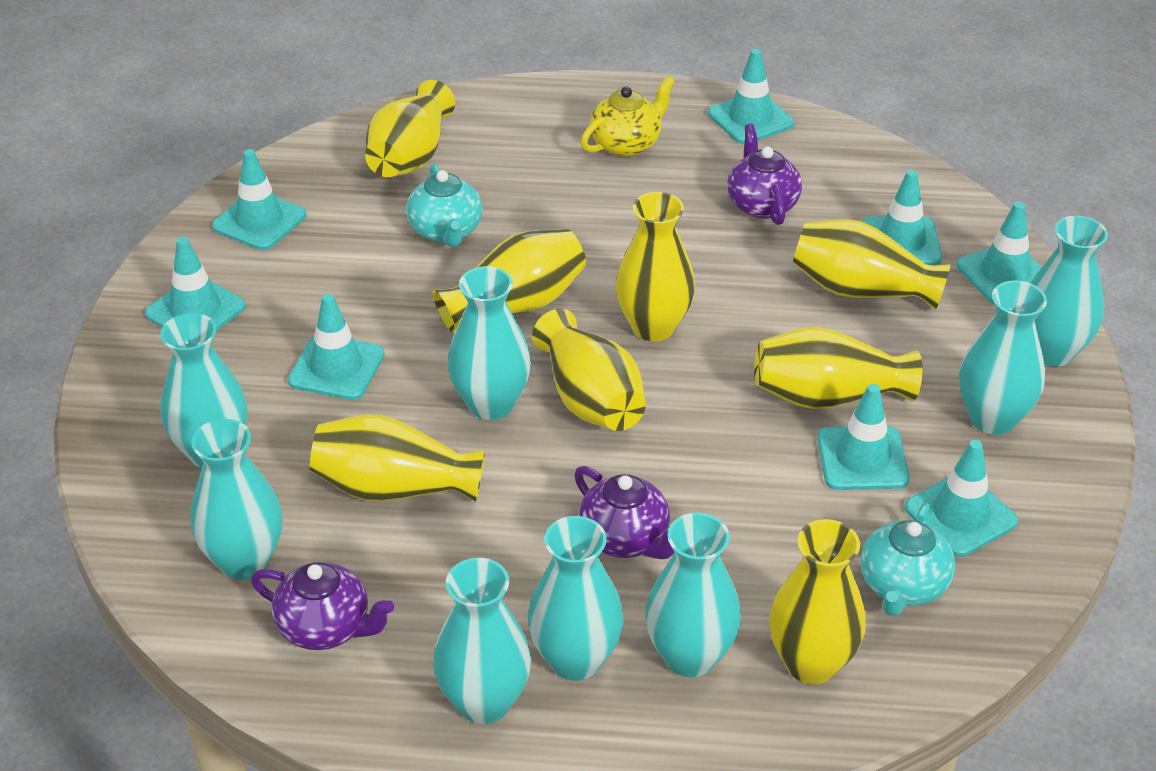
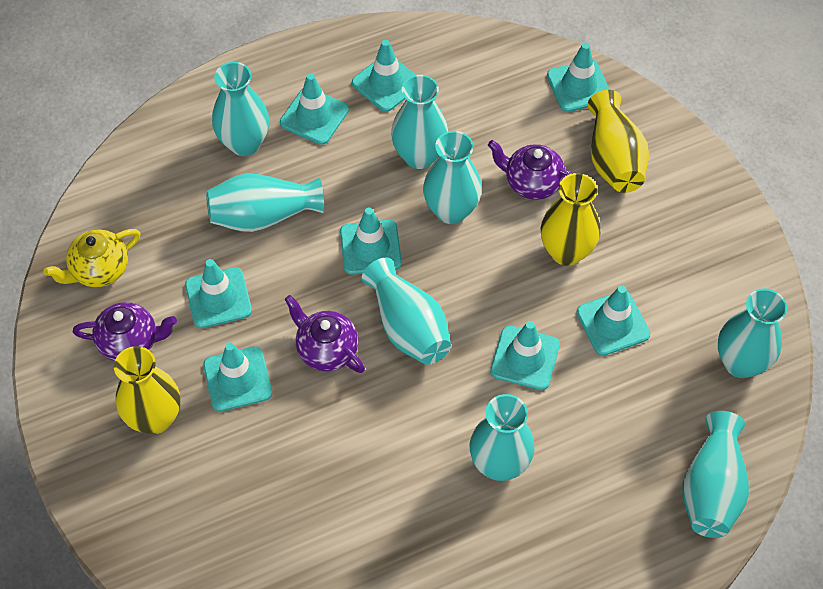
turquoise teapot: 2 -> 0
yellow vase: 8 -> 3

